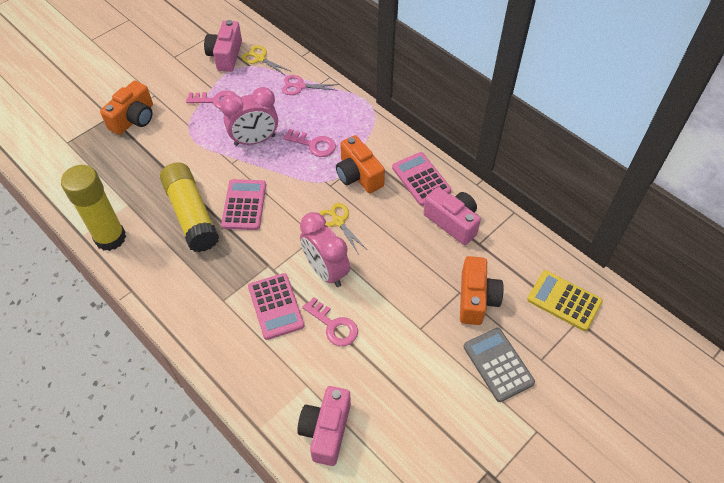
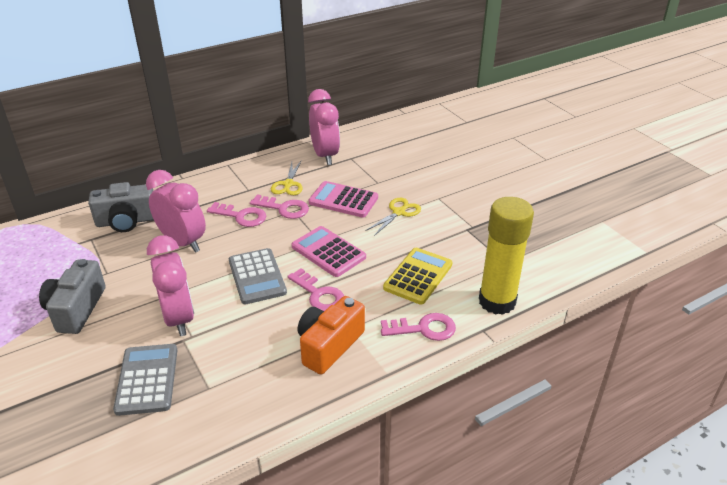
grey calculator: 1 -> 2
grey camera: 0 -> 2
orange camera: 3 -> 1
pink calculator: 3 -> 2
pink camera: 3 -> 0
pink clock: 2 -> 3
pink key: 3 -> 4
pink scissors: 1 -> 0
yellow glue stick: 2 -> 1

